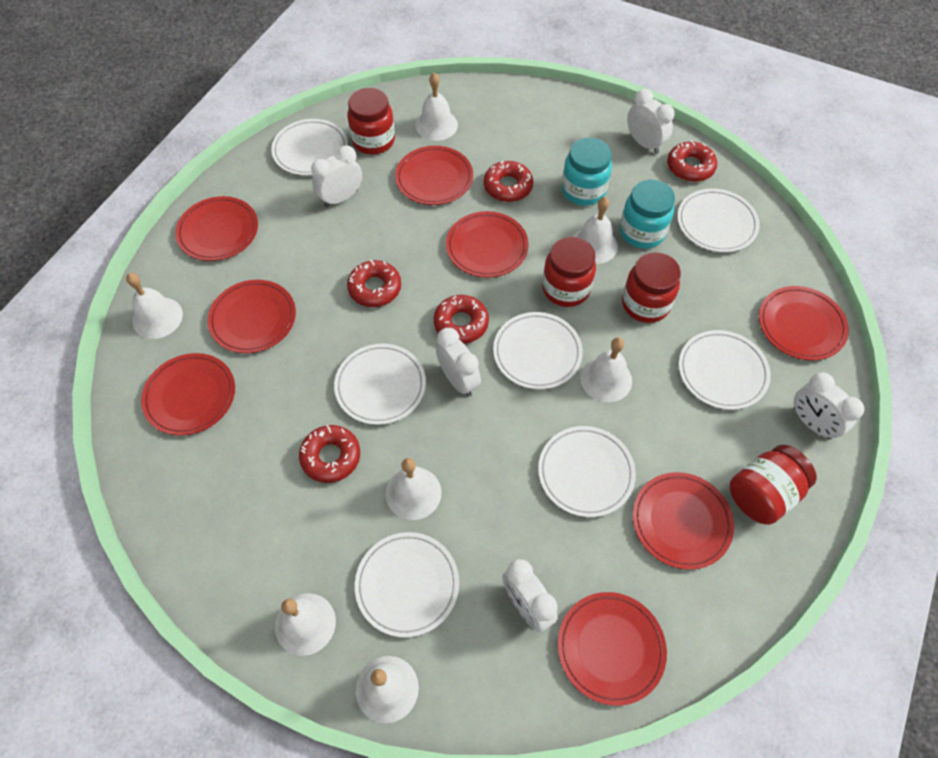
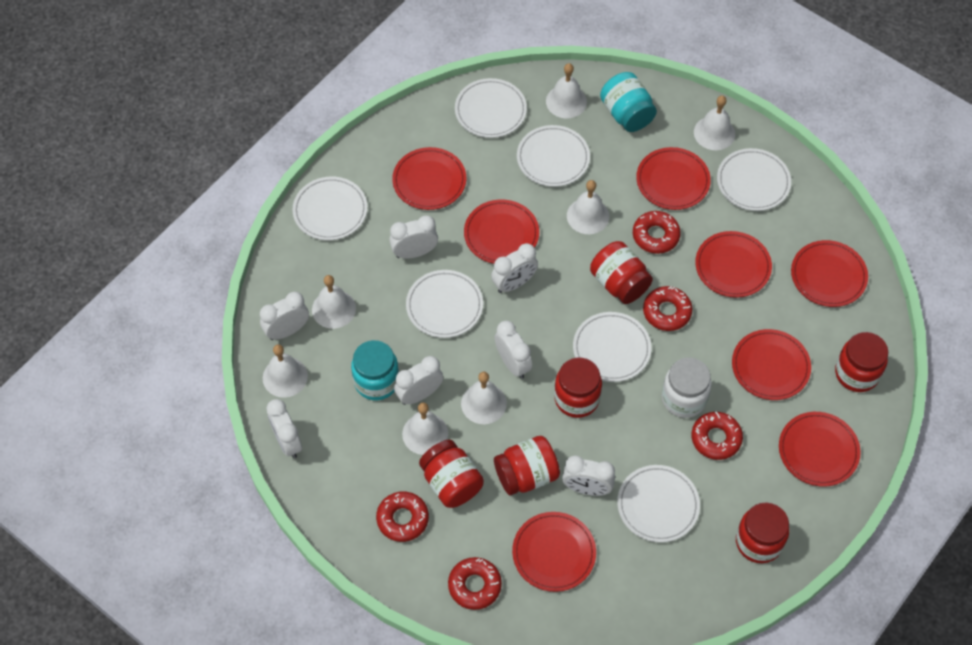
red jar: 4 -> 6
white clock: 5 -> 7
white jar: 0 -> 1

